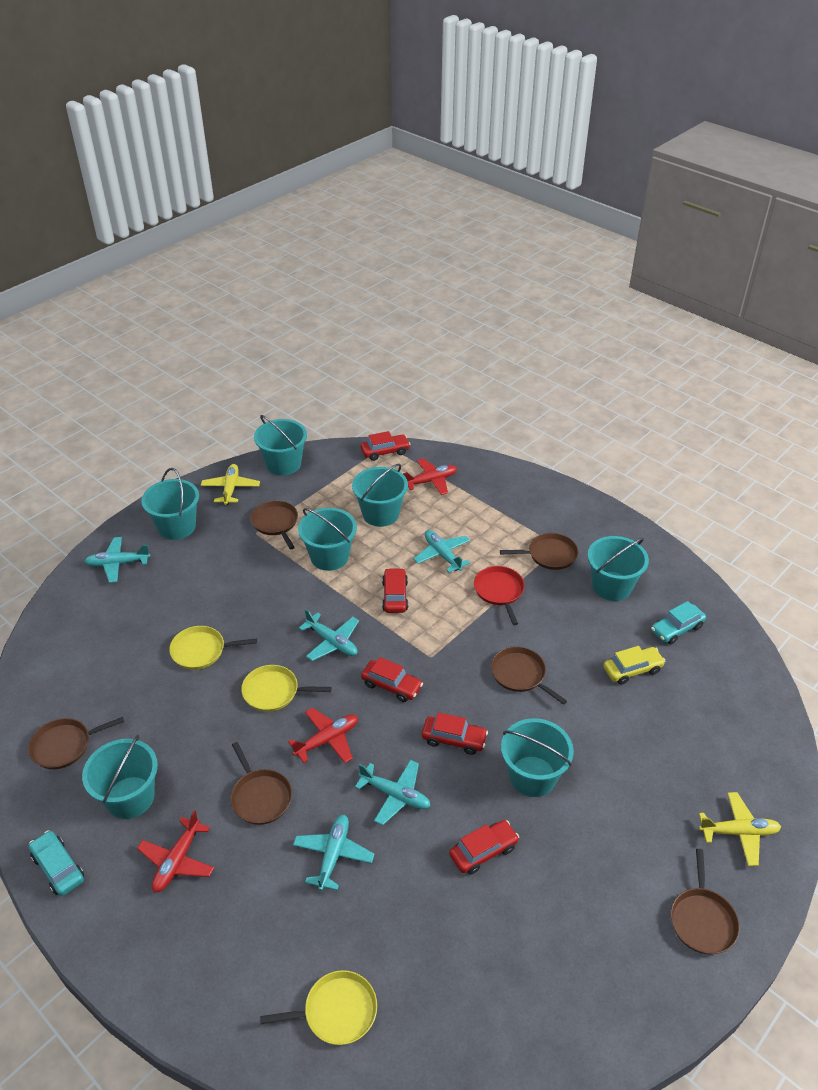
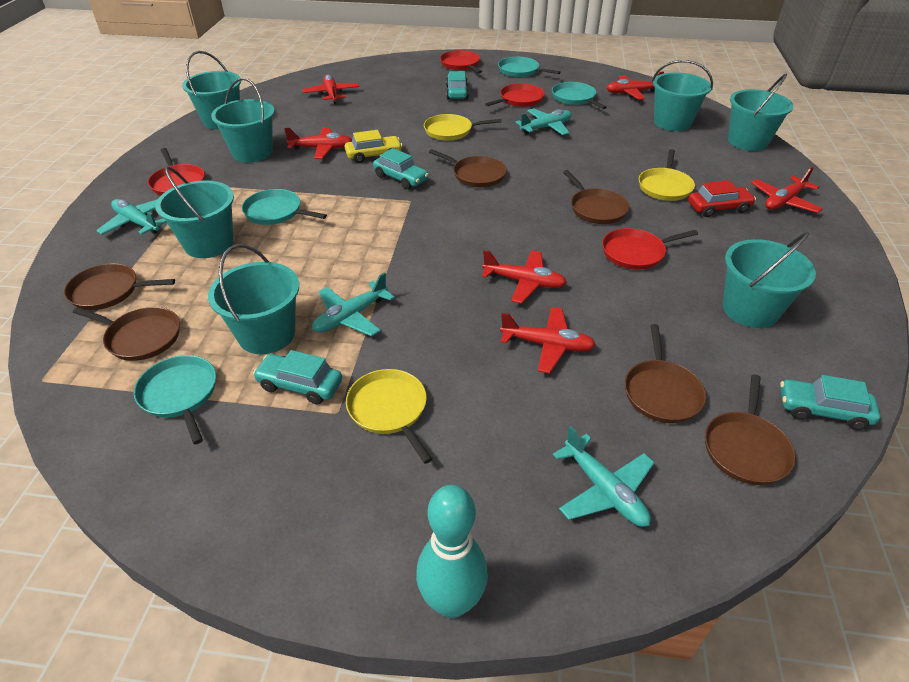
red car: 5 -> 1
red pan: 1 -> 4
red plane: 3 -> 6
turquoise bowling pin: 0 -> 1
turquoise car: 2 -> 4
turquoise pan: 0 -> 4
turquoise plane: 5 -> 4
yellow plane: 2 -> 0

